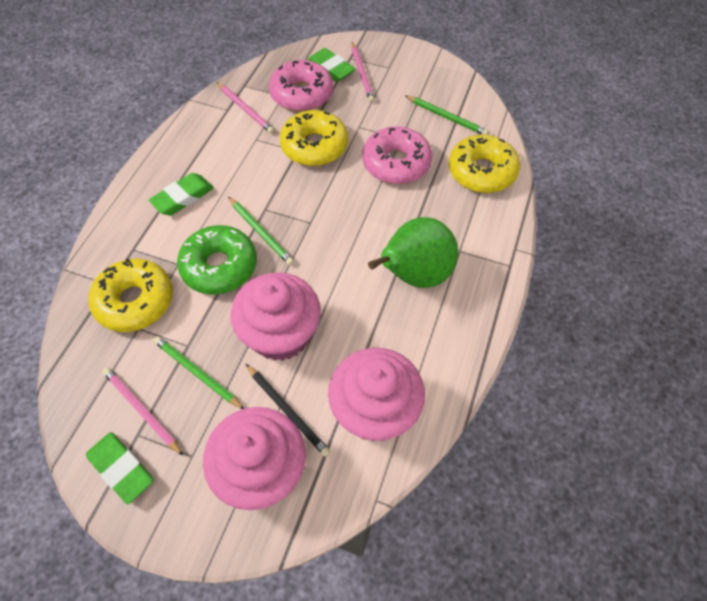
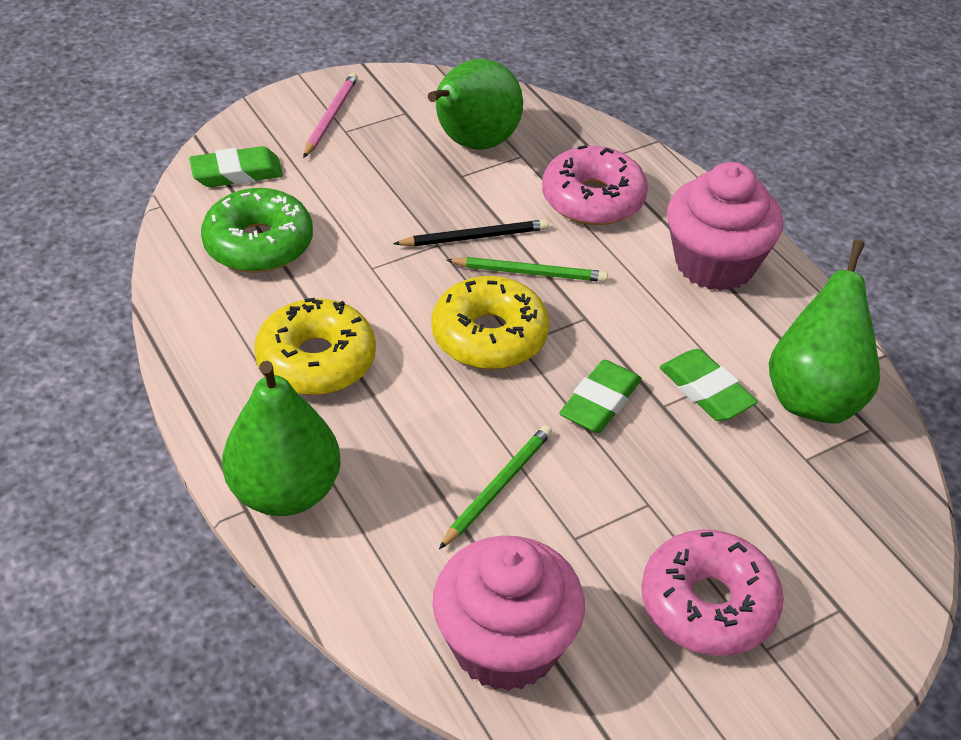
green pear: 1 -> 3
green pencil: 3 -> 2
pink cupcake: 3 -> 2
pink pencil: 3 -> 1
yellow donut: 3 -> 2

